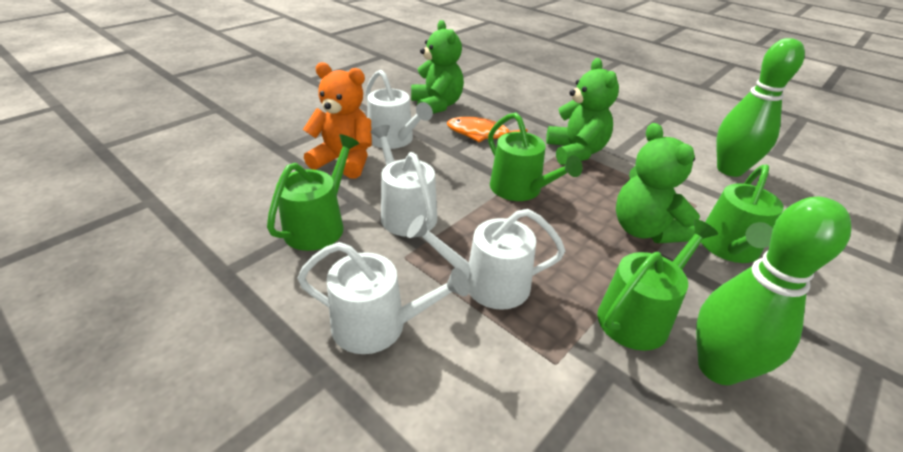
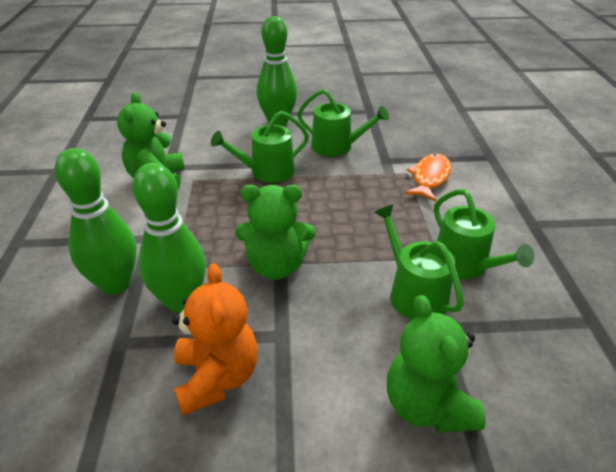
green bowling pin: 2 -> 3
white watering can: 4 -> 0

